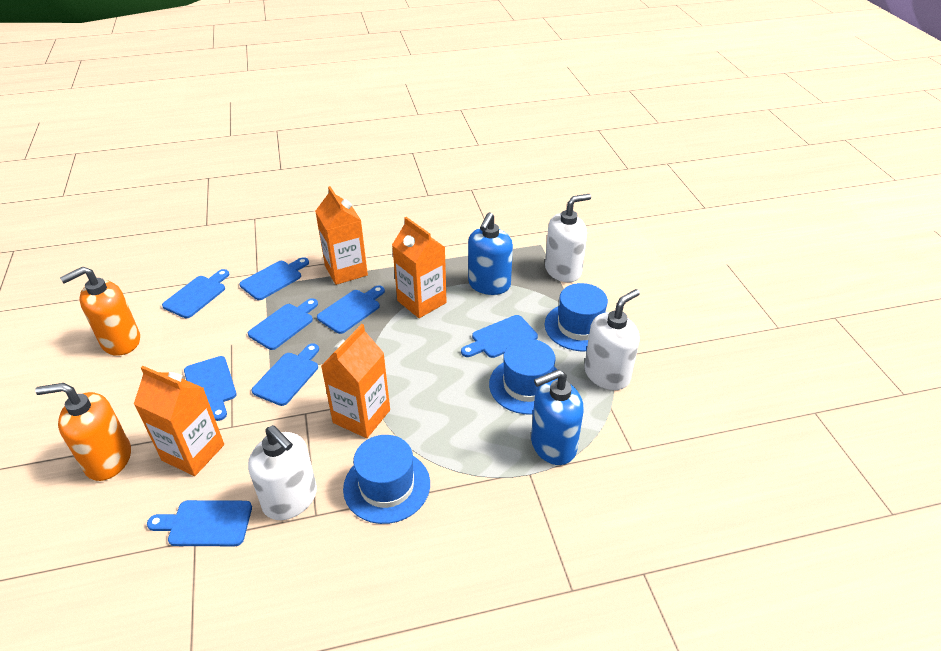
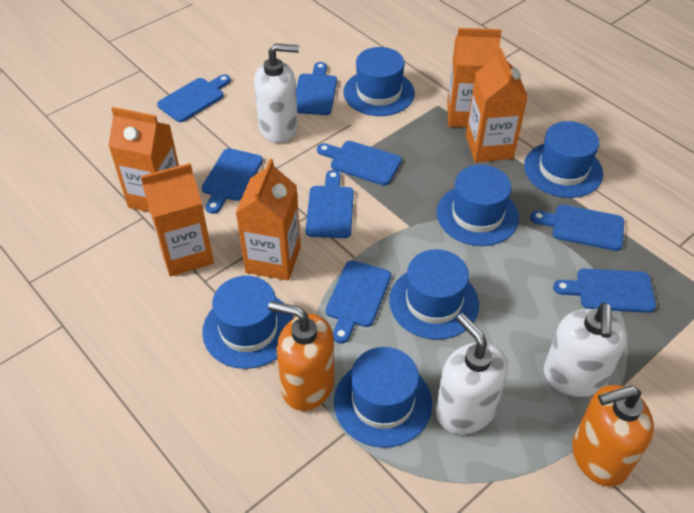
blue hat: 3 -> 6
blue soap dispenser: 2 -> 0
orange carton: 4 -> 5

